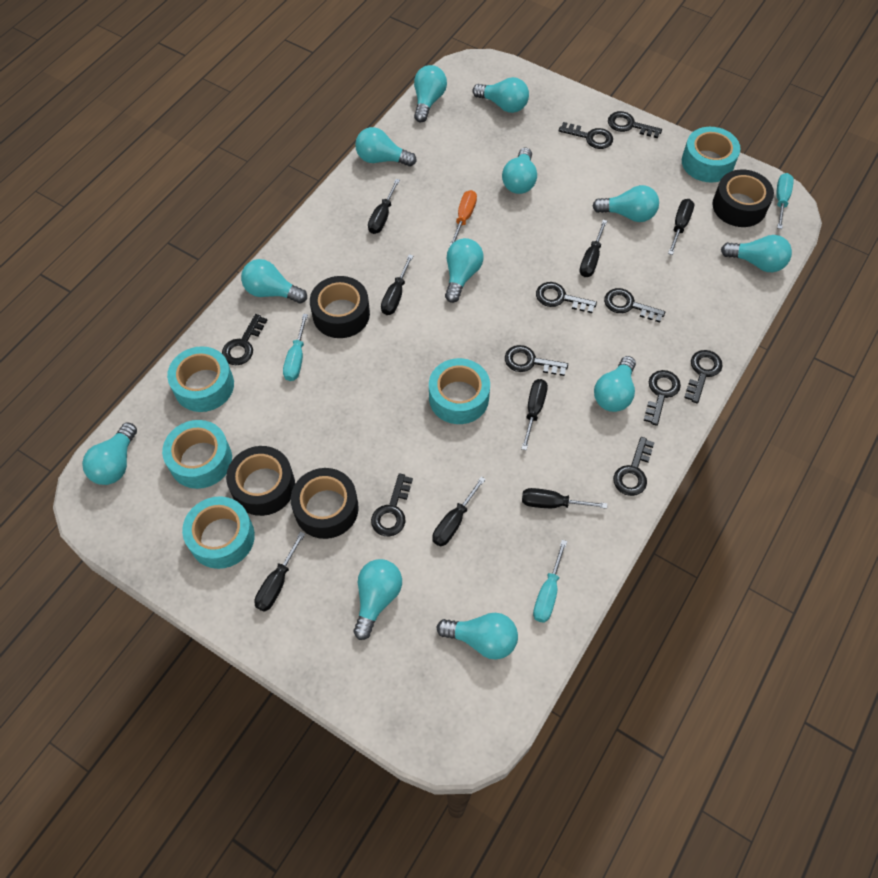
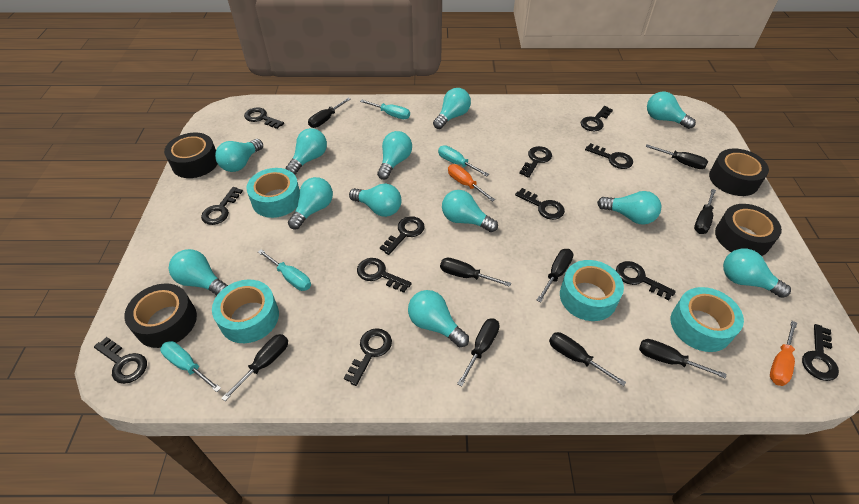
black key: 10 -> 12
black screwdriver: 8 -> 9
orange screwdriver: 1 -> 2
turquoise screwdriver: 3 -> 4
turquoise tape: 5 -> 4

